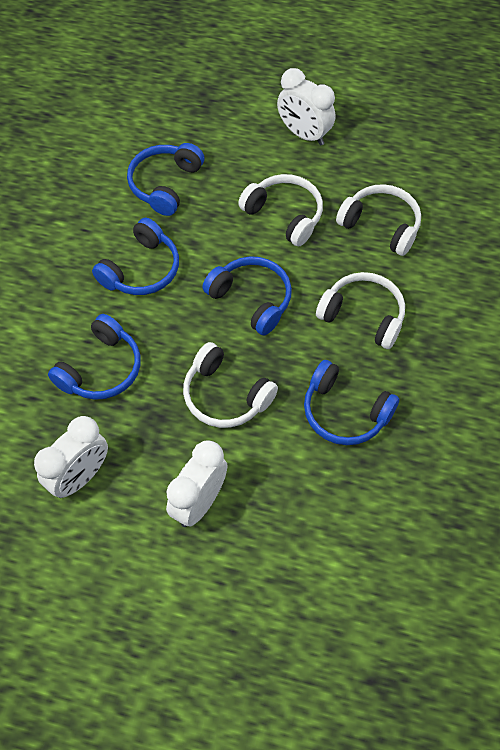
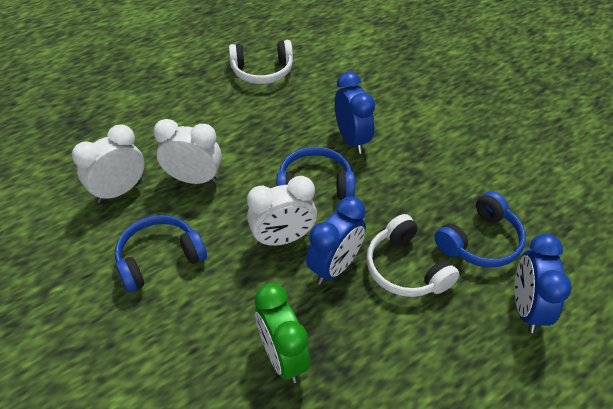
blue clock: 0 -> 3
blue headphones: 5 -> 3
green clock: 0 -> 1
white headphones: 4 -> 2

